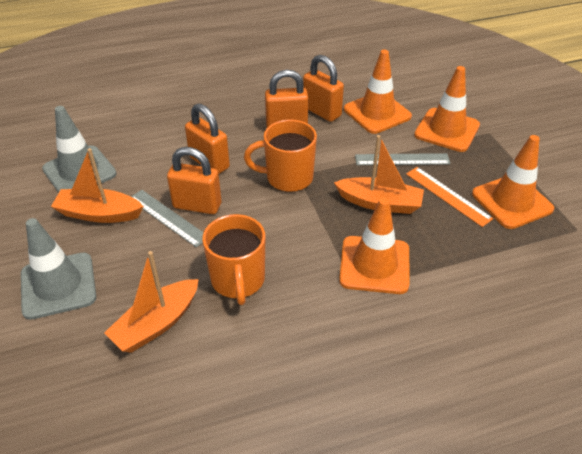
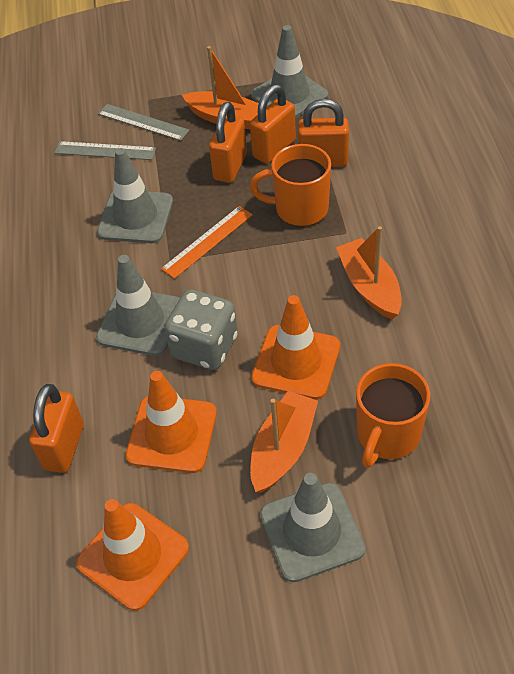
grey dice: 0 -> 1
grey traffic cone: 2 -> 4
orange traffic cone: 4 -> 3

